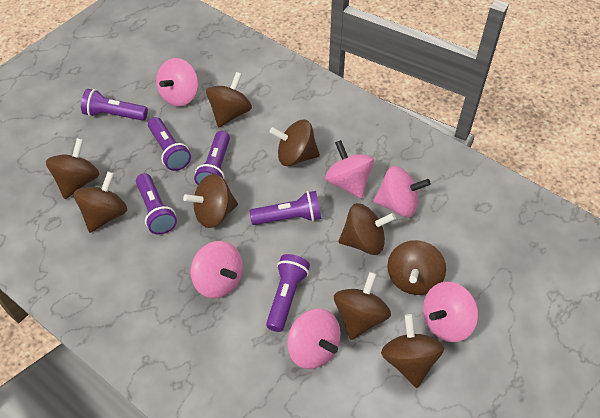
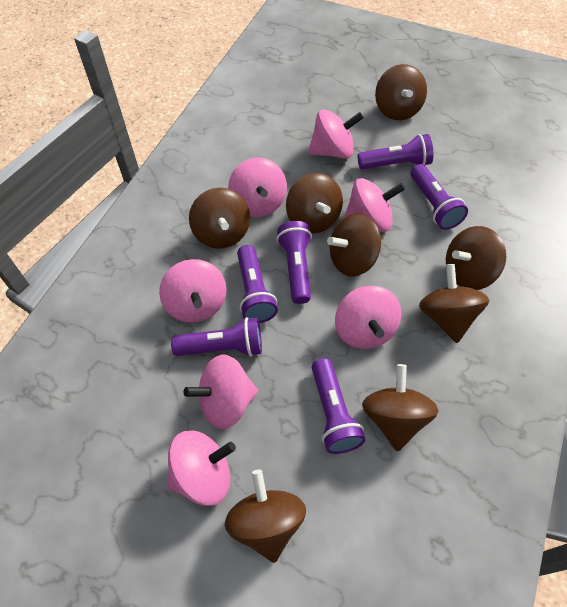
brown spinning top: 9 -> 8
pink spinning top: 6 -> 7

